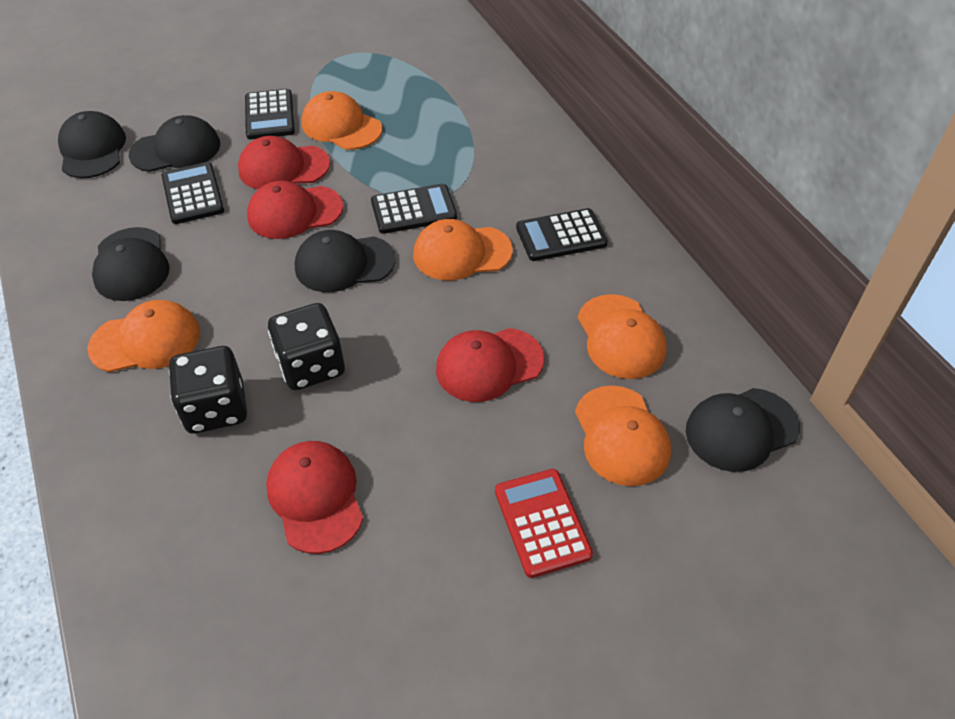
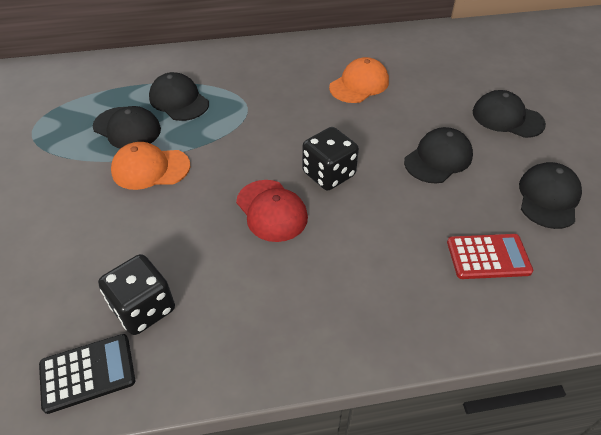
black calculator: 4 -> 1
orange cap: 5 -> 2
red cap: 4 -> 1

